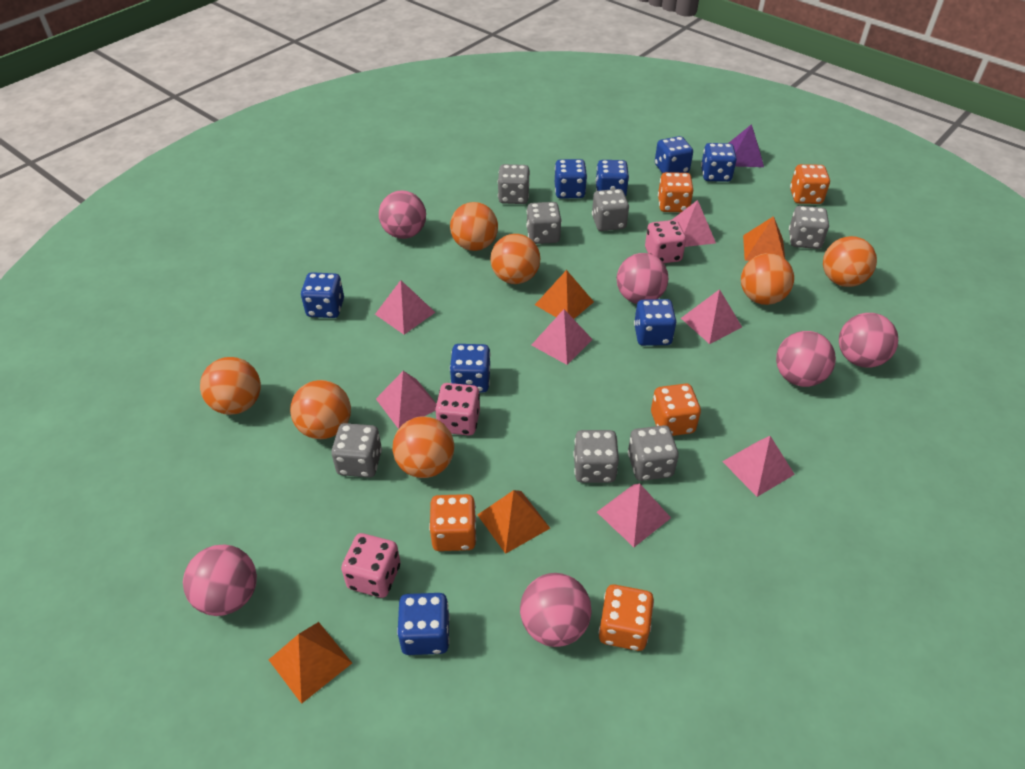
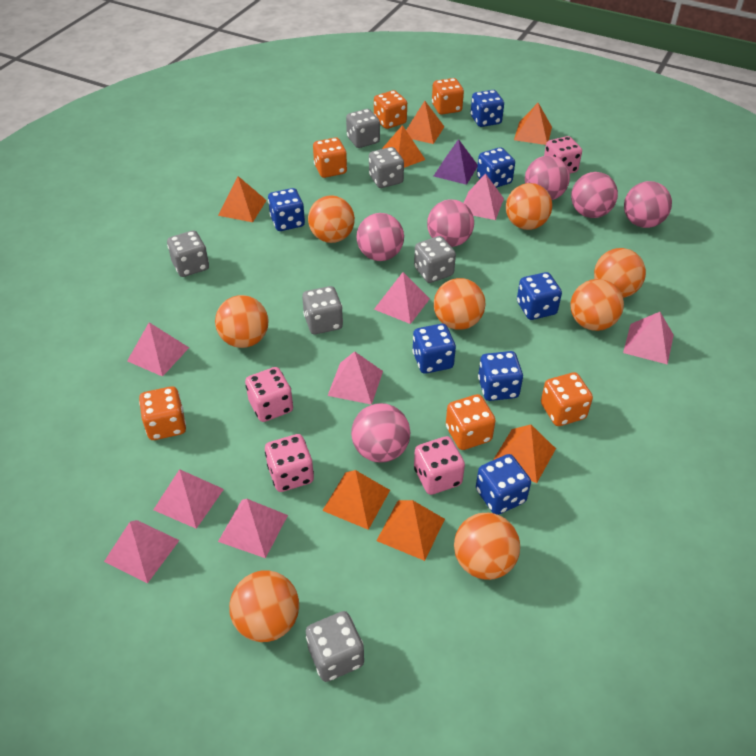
blue dice: 8 -> 7
grey dice: 7 -> 6
orange ball: 7 -> 8
orange dice: 5 -> 6
orange pyramid: 4 -> 7
pink dice: 3 -> 4
pink pyramid: 7 -> 8

